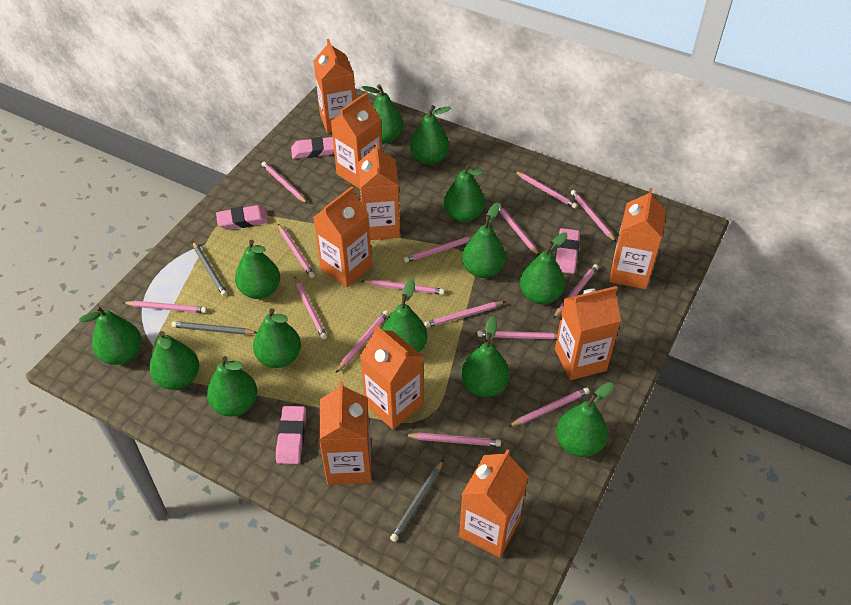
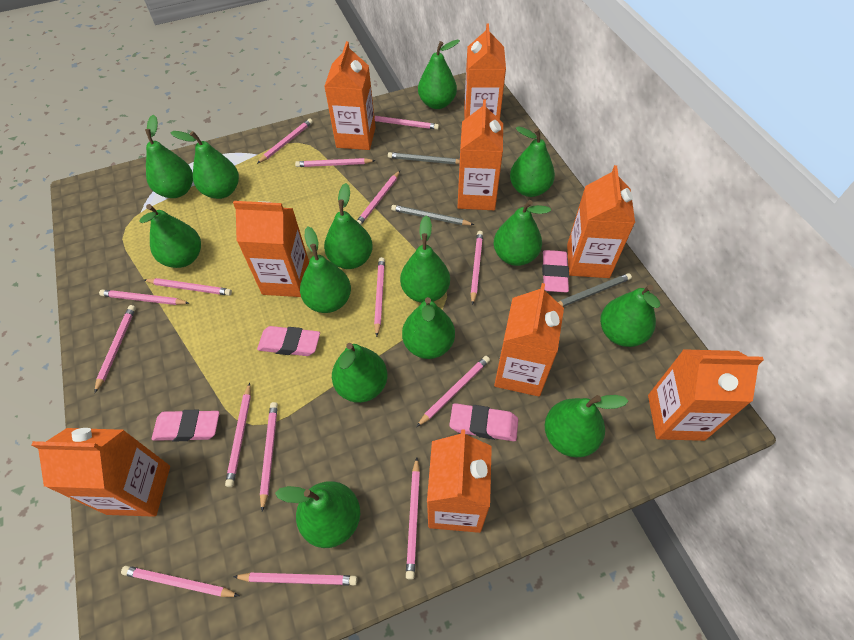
green pear: 13 -> 14

